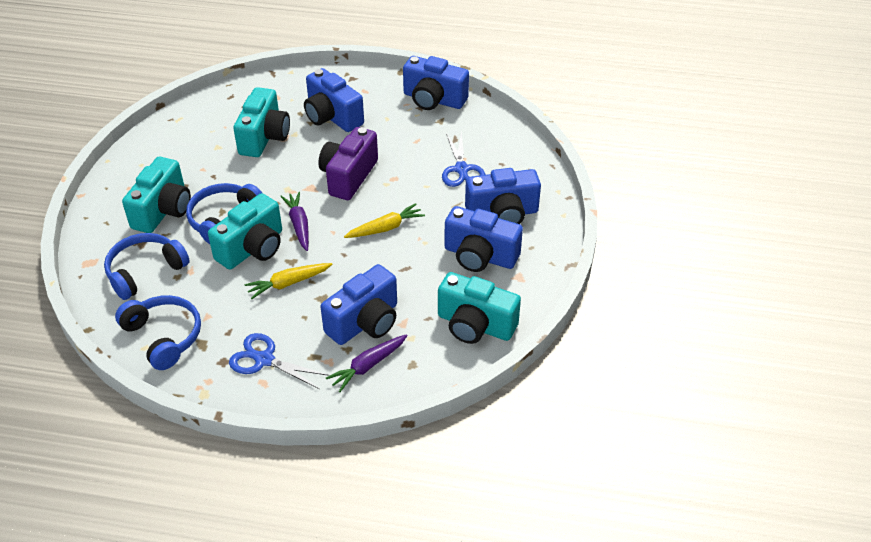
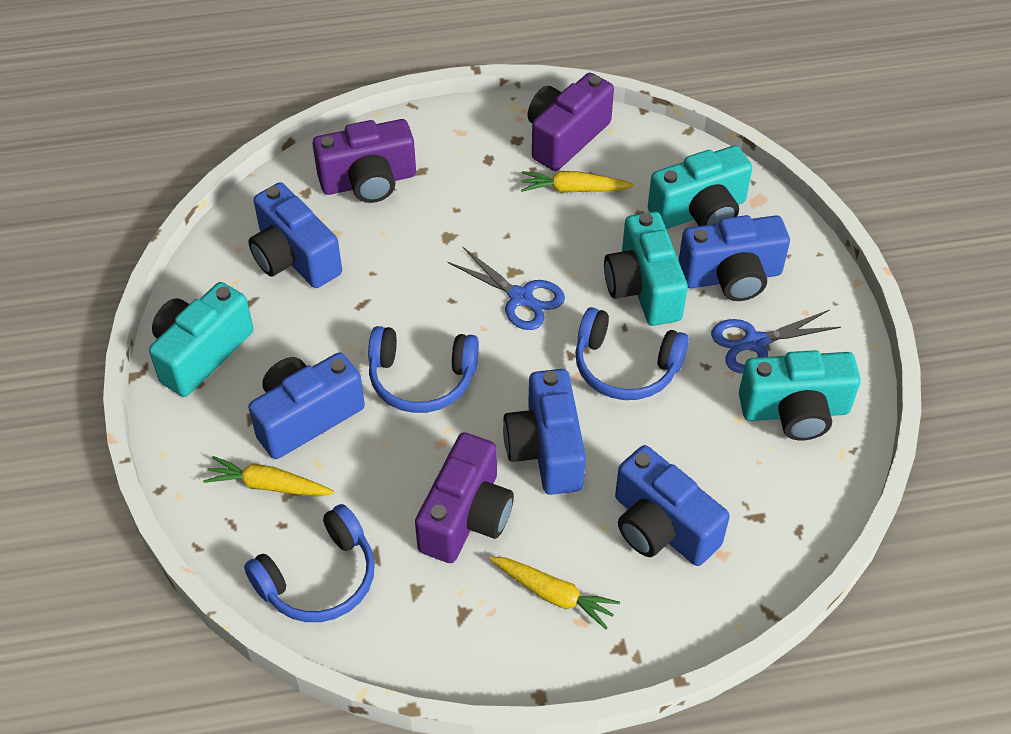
purple camera: 1 -> 3
purple carrot: 2 -> 0
yellow carrot: 2 -> 3

